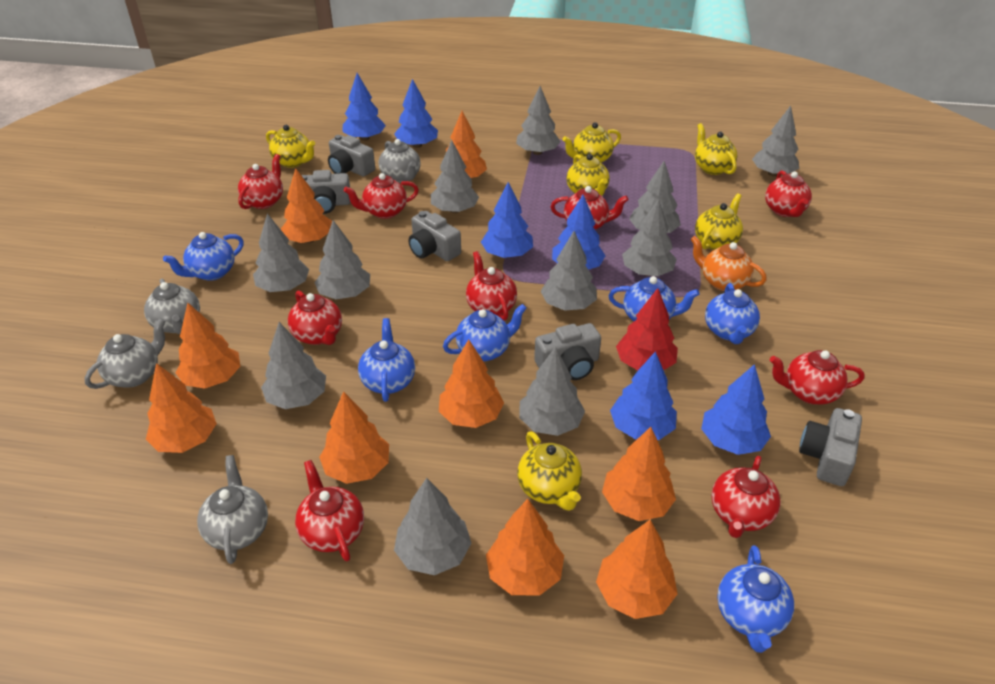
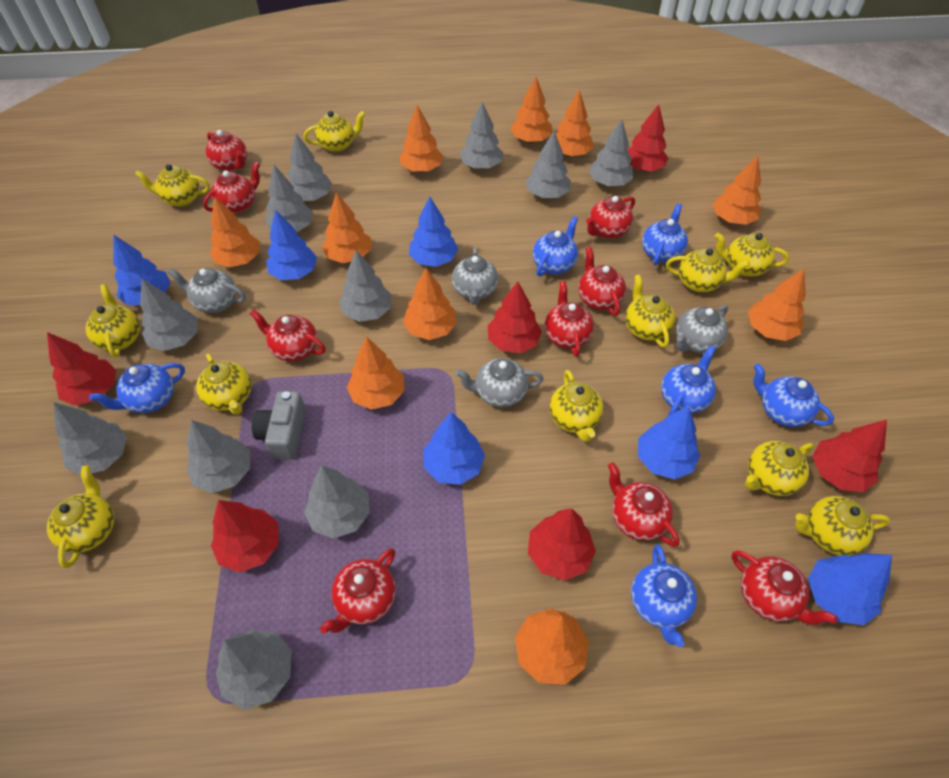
grey camera: 5 -> 1
orange teapot: 1 -> 0
orange tree: 9 -> 10
red tree: 1 -> 6
yellow teapot: 6 -> 11

